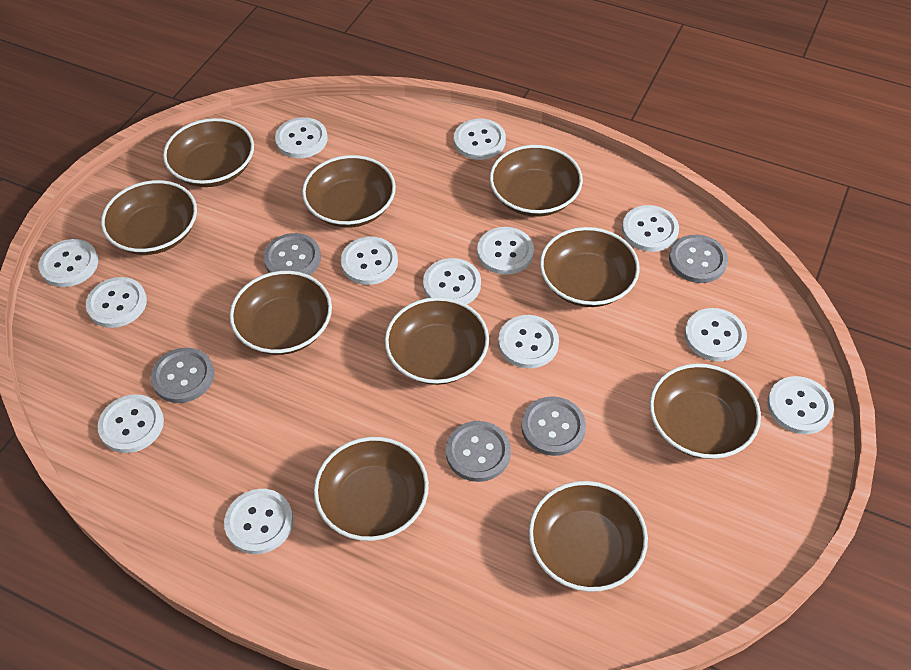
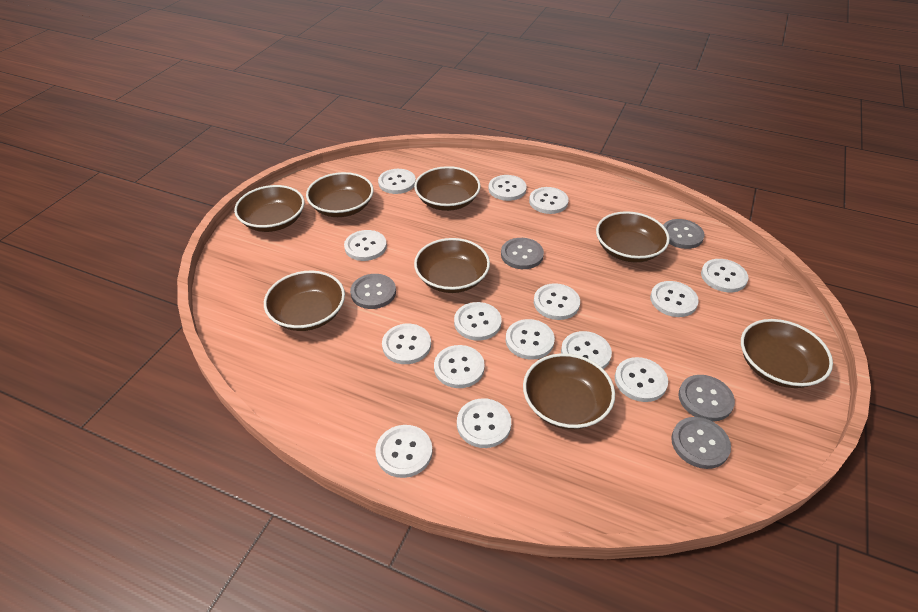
brown bowl: 10 -> 8
white button: 13 -> 15

